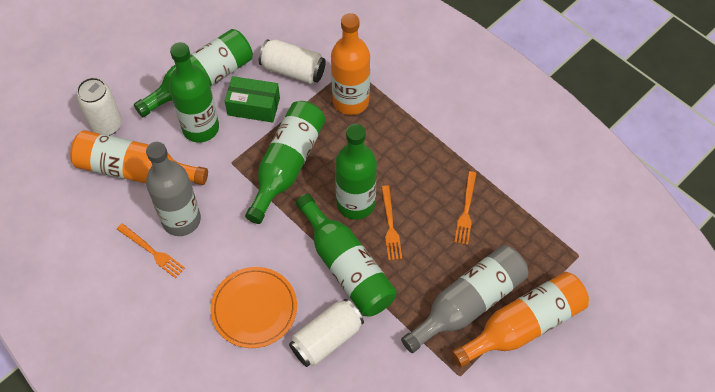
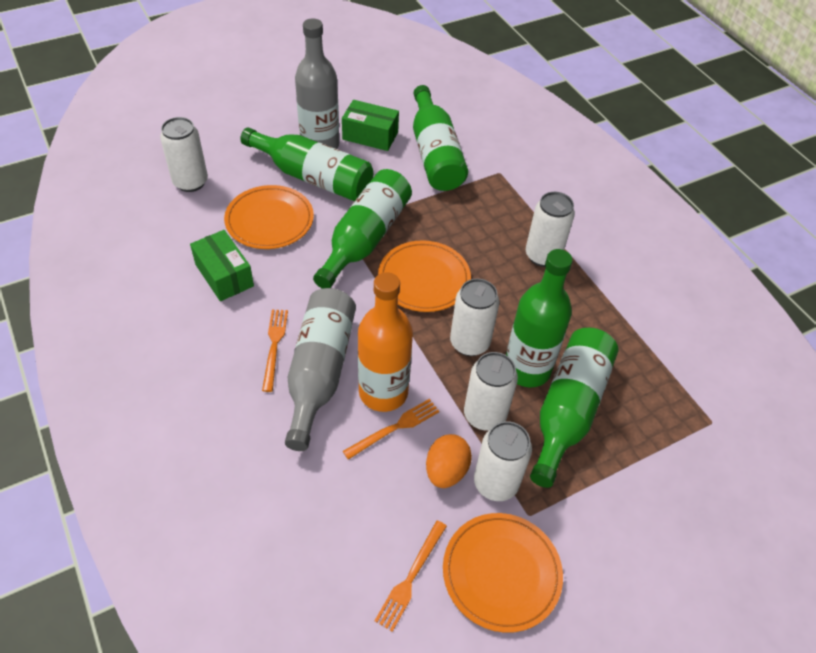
green box: 1 -> 2
orange bottle: 3 -> 1
orange egg: 0 -> 1
orange plate: 1 -> 3
white can: 3 -> 5

